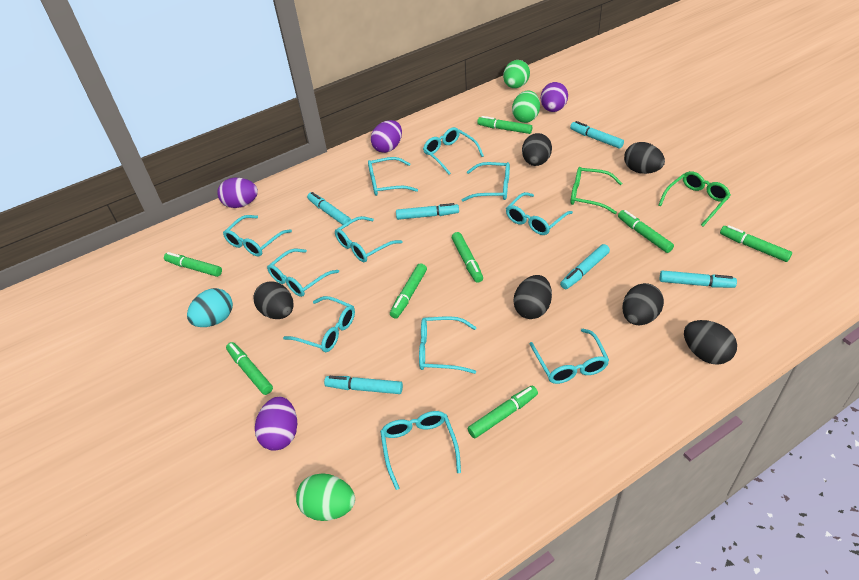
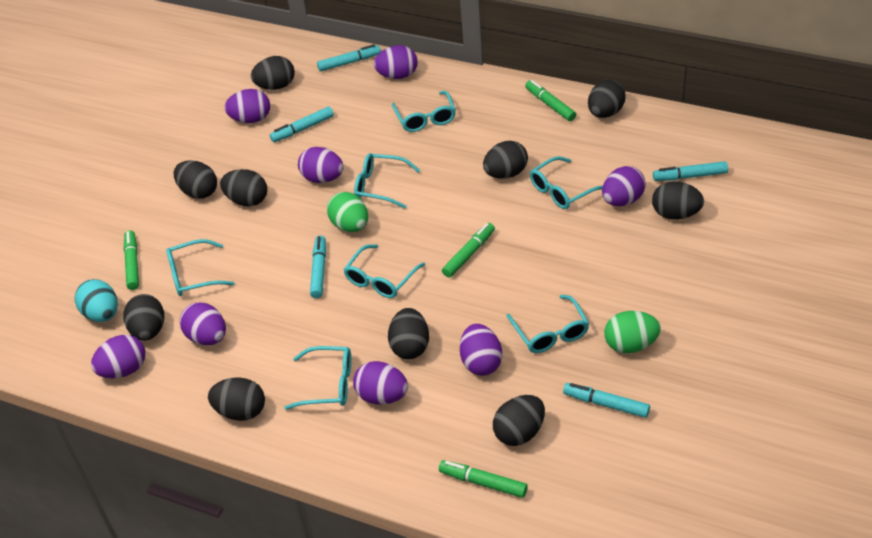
black egg: 6 -> 10
green egg: 3 -> 2
green glasses: 2 -> 0
green marker: 8 -> 4
purple egg: 4 -> 8
turquoise glasses: 11 -> 7
turquoise marker: 6 -> 5

